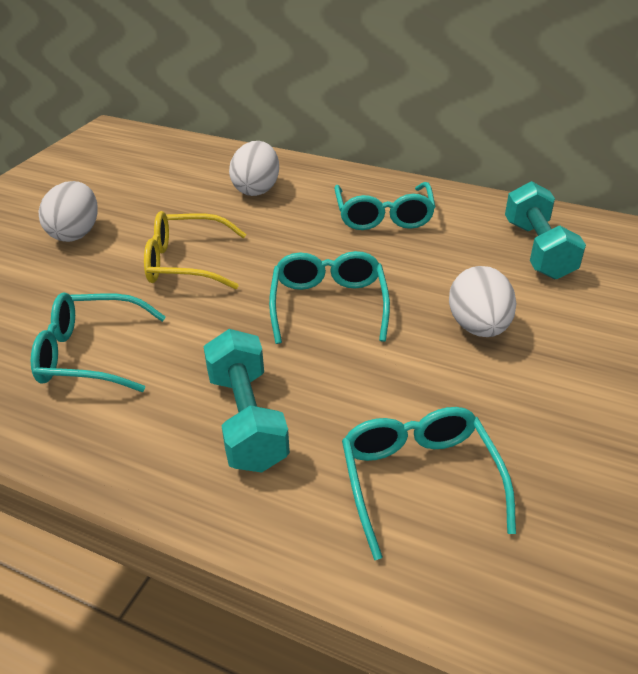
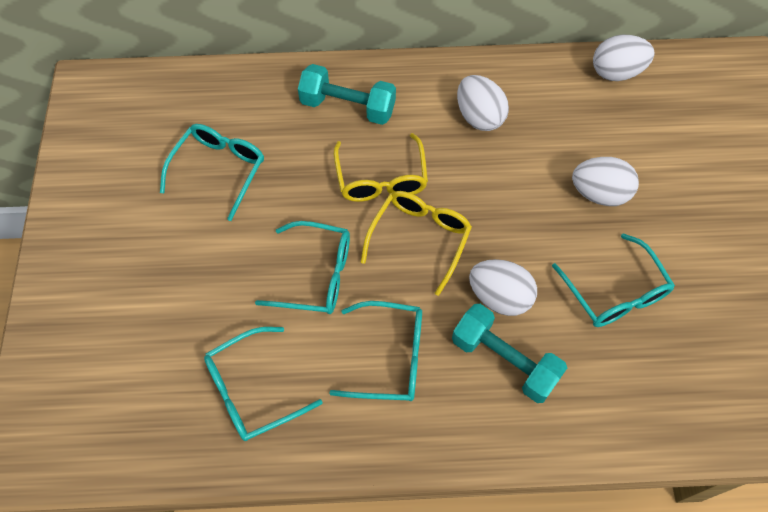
turquoise glasses: 4 -> 5
white egg: 3 -> 4
yellow glasses: 1 -> 2

